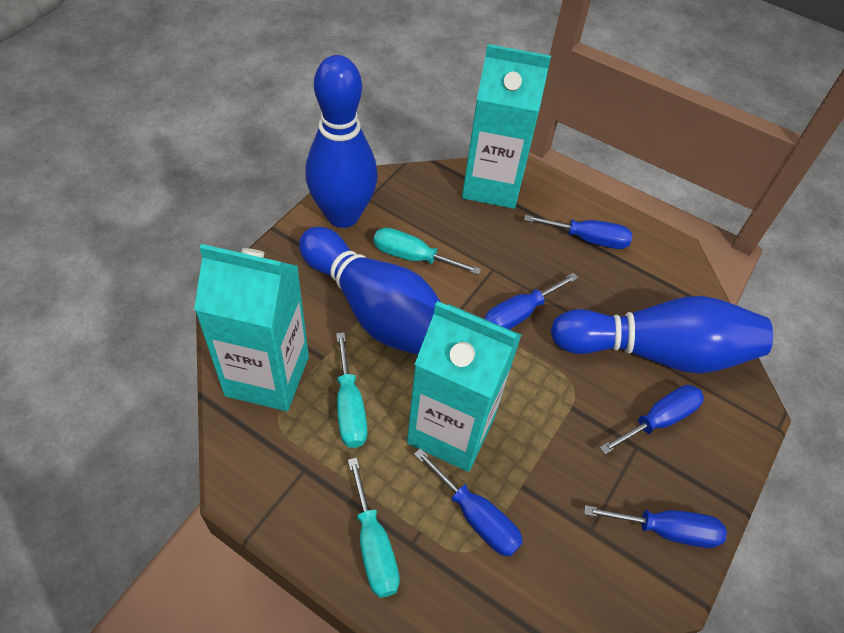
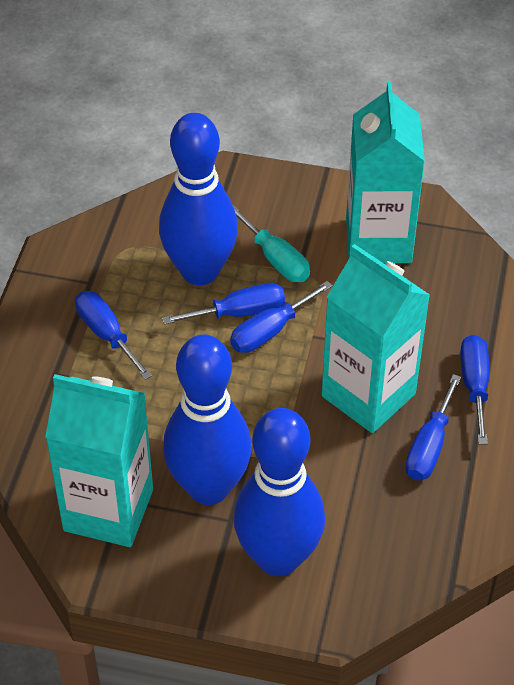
turquoise screwdriver: 3 -> 1

